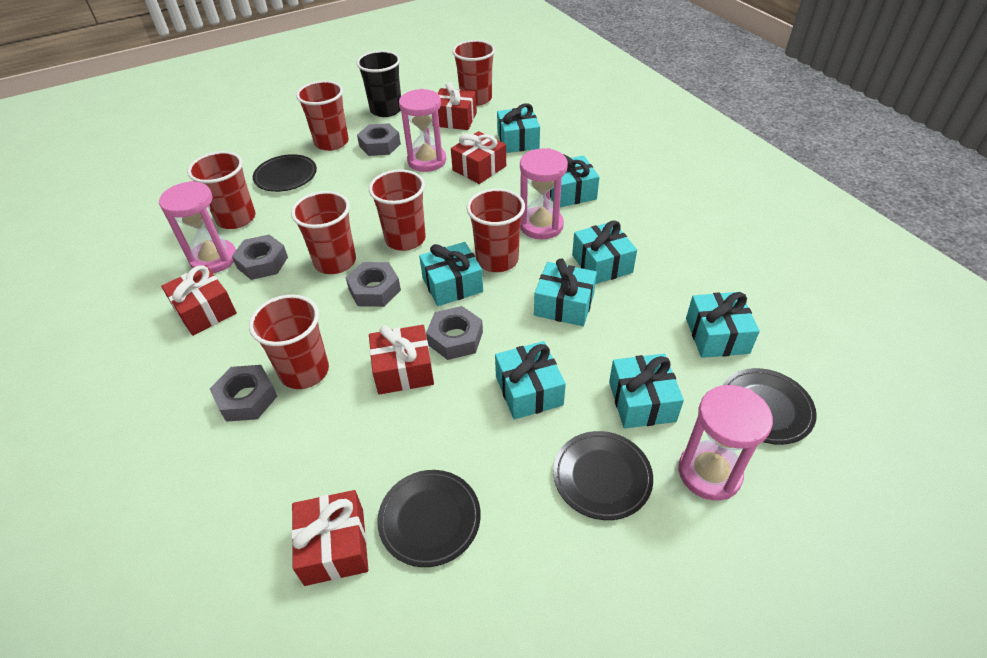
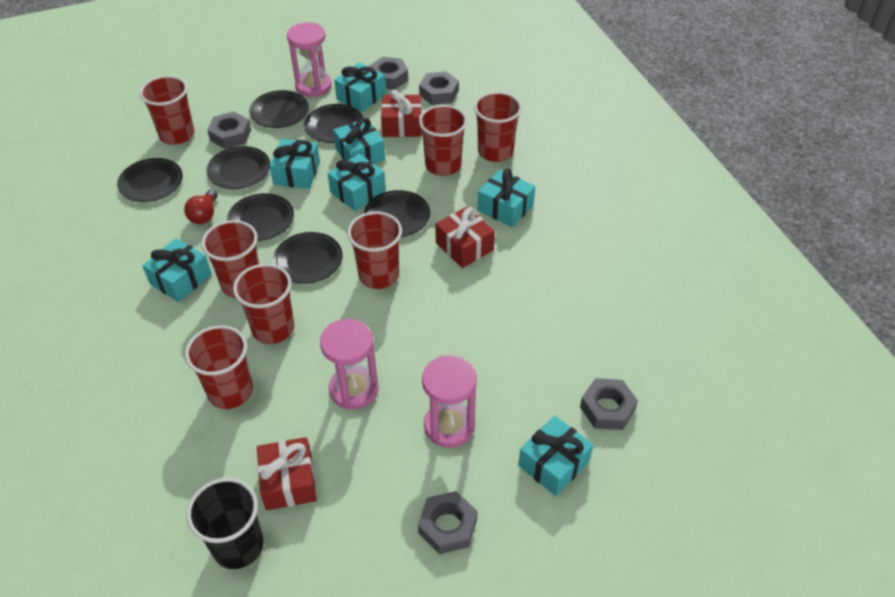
black plate: 4 -> 7
pink hourglass: 4 -> 3
red gift: 5 -> 3
red light bulb: 0 -> 1
turquoise gift: 8 -> 7

